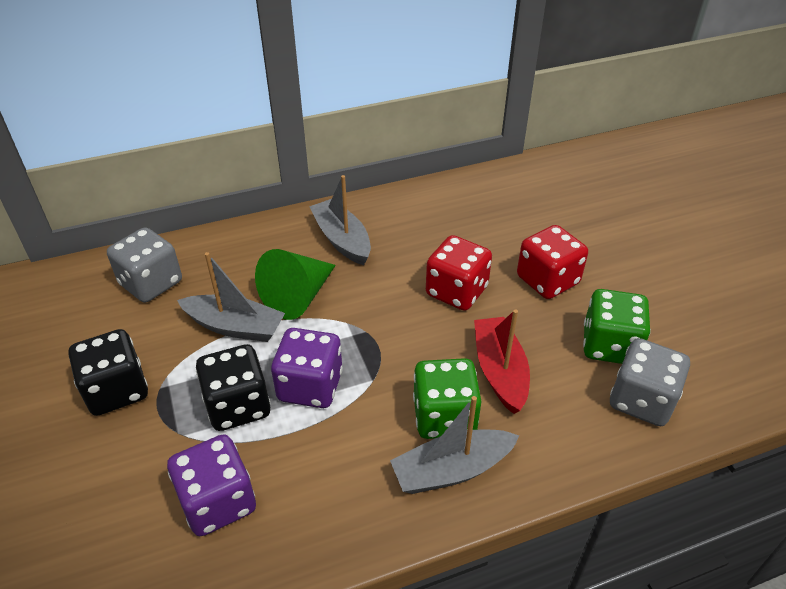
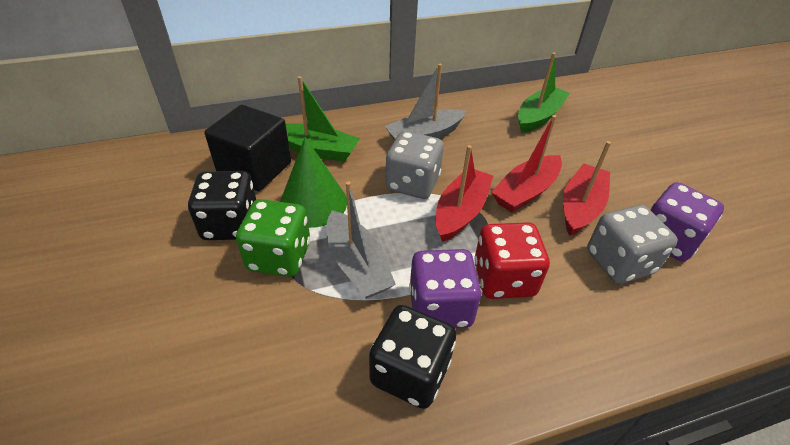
black cube: 0 -> 1
green boat: 0 -> 2
green dice: 2 -> 1
grey boat: 3 -> 2
red boat: 1 -> 3
red dice: 2 -> 1

